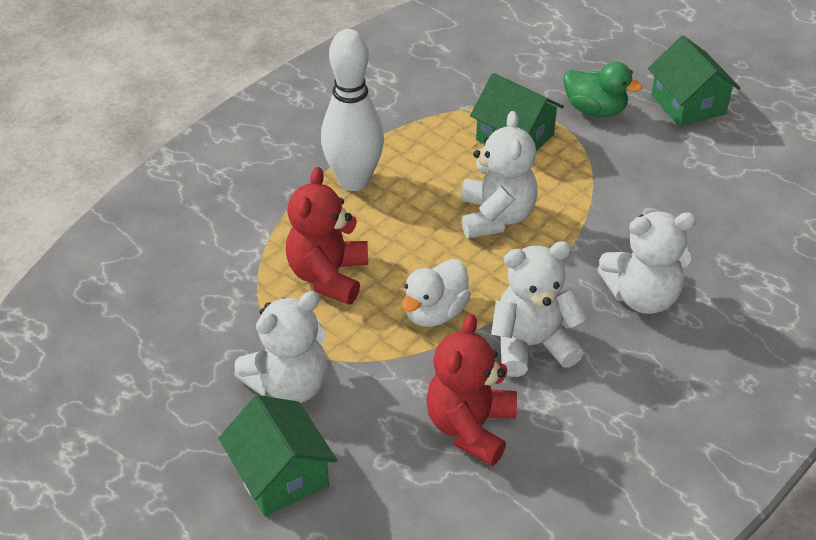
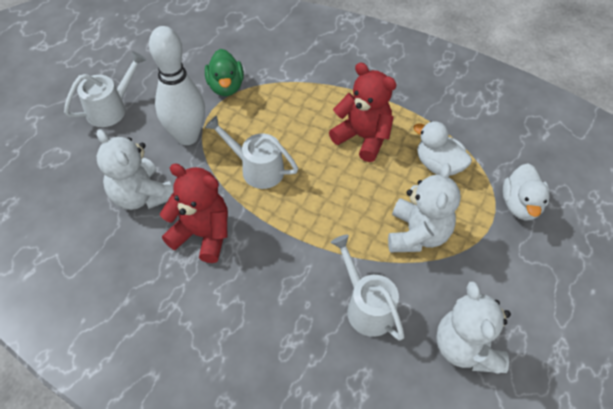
green house: 3 -> 0
white duck: 1 -> 2
white teddy bear: 4 -> 3
white watering can: 0 -> 3

